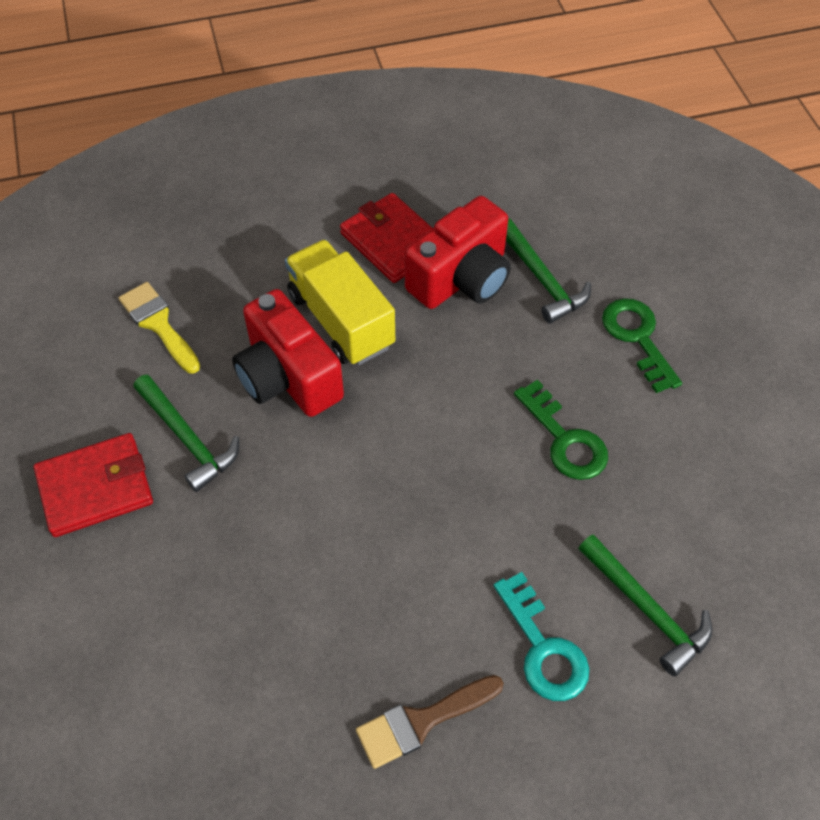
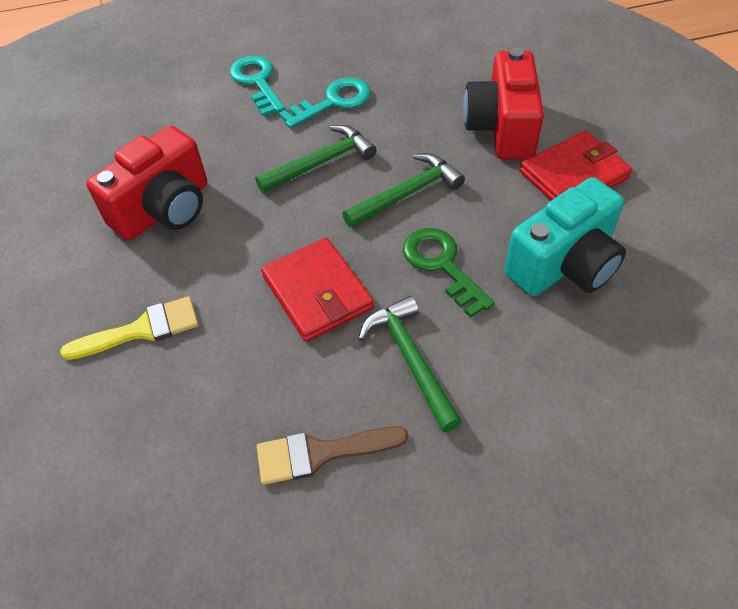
green key: 2 -> 1
turquoise camera: 0 -> 1
turquoise key: 1 -> 2
yellow truck: 1 -> 0

